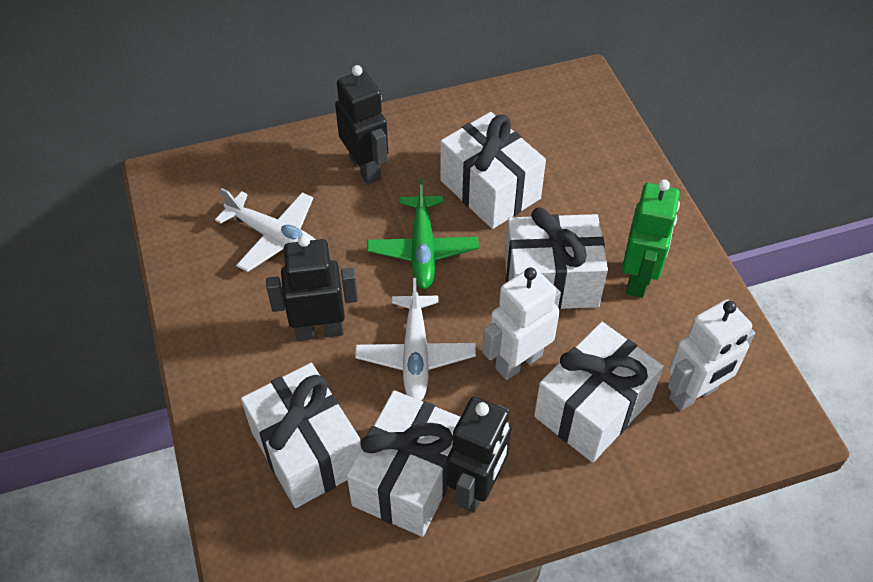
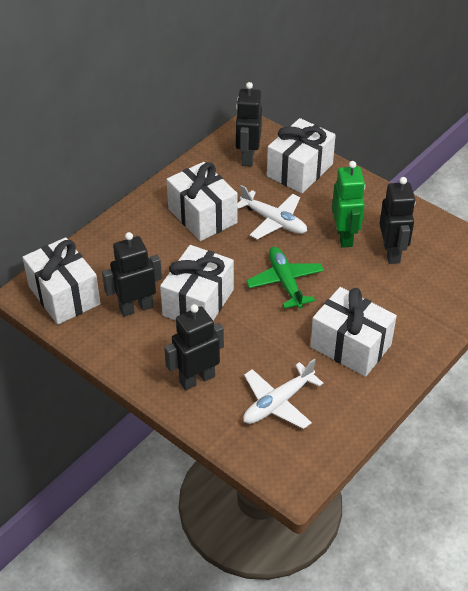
black robot: 3 -> 4
white robot: 2 -> 0

